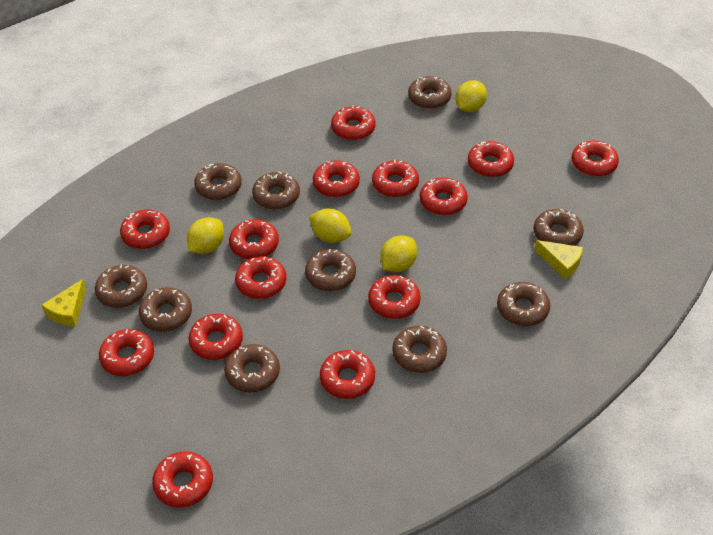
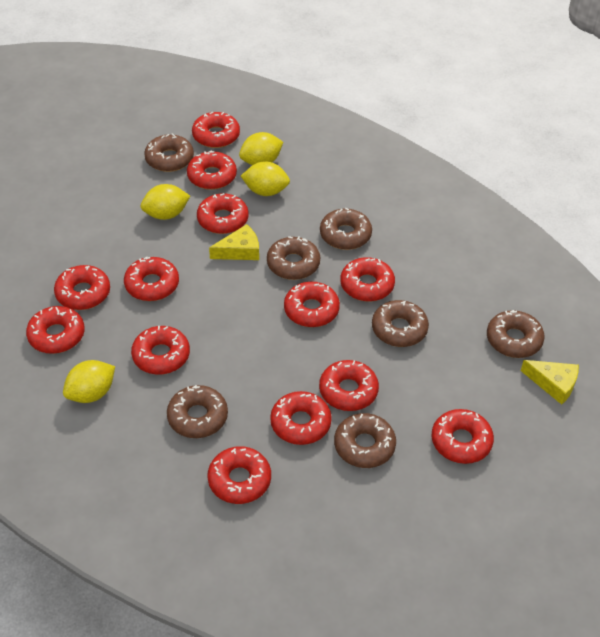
brown donut: 10 -> 7
red donut: 14 -> 13

